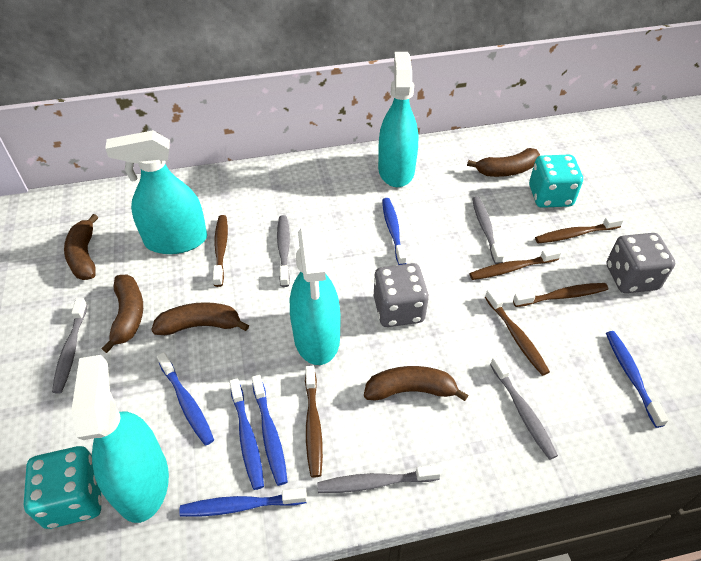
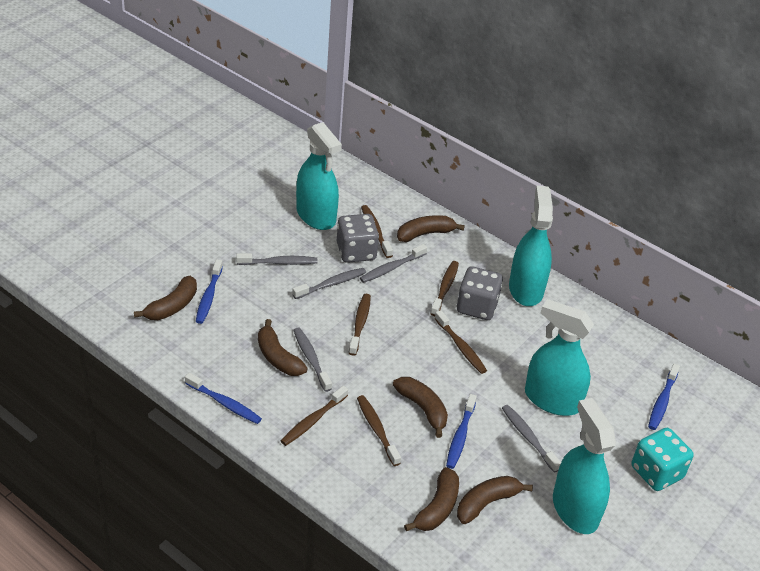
blue toothbrush: 6 -> 4
brown banana: 5 -> 6
turquoise dice: 2 -> 1

